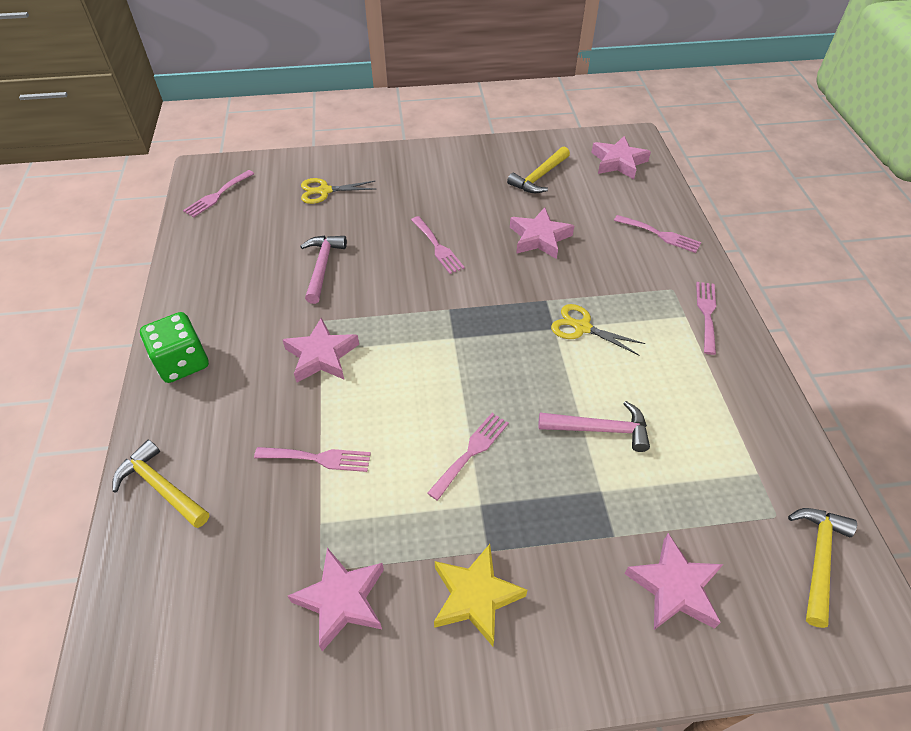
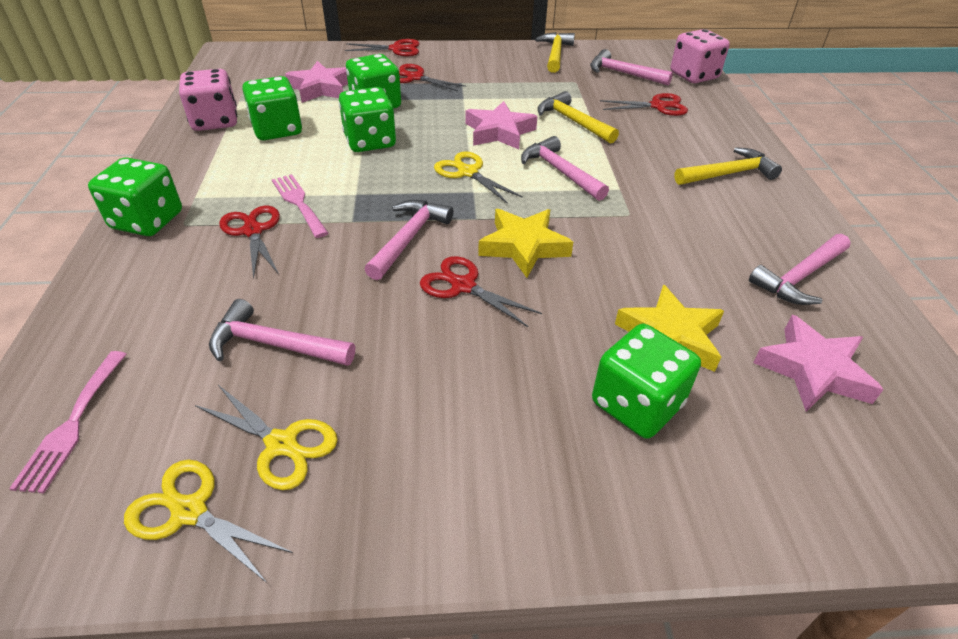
green dice: 1 -> 5
pink dice: 0 -> 2
pink fork: 6 -> 2
pink hammer: 2 -> 5
pink star: 5 -> 3
red scissors: 0 -> 5
yellow scissors: 2 -> 3
yellow star: 1 -> 2

